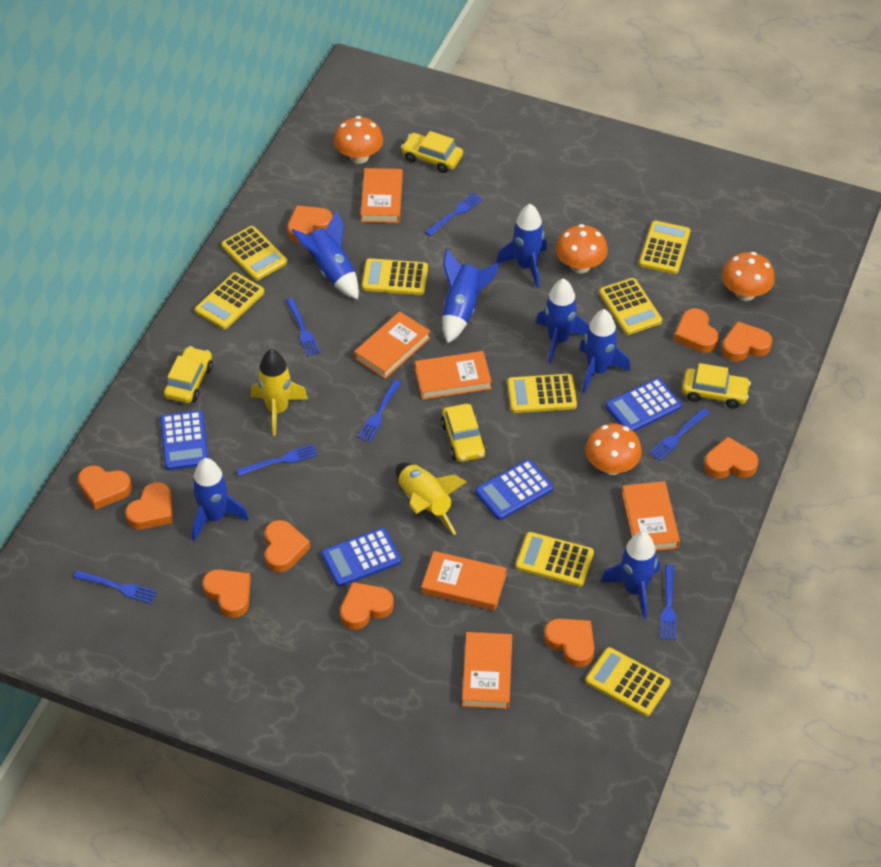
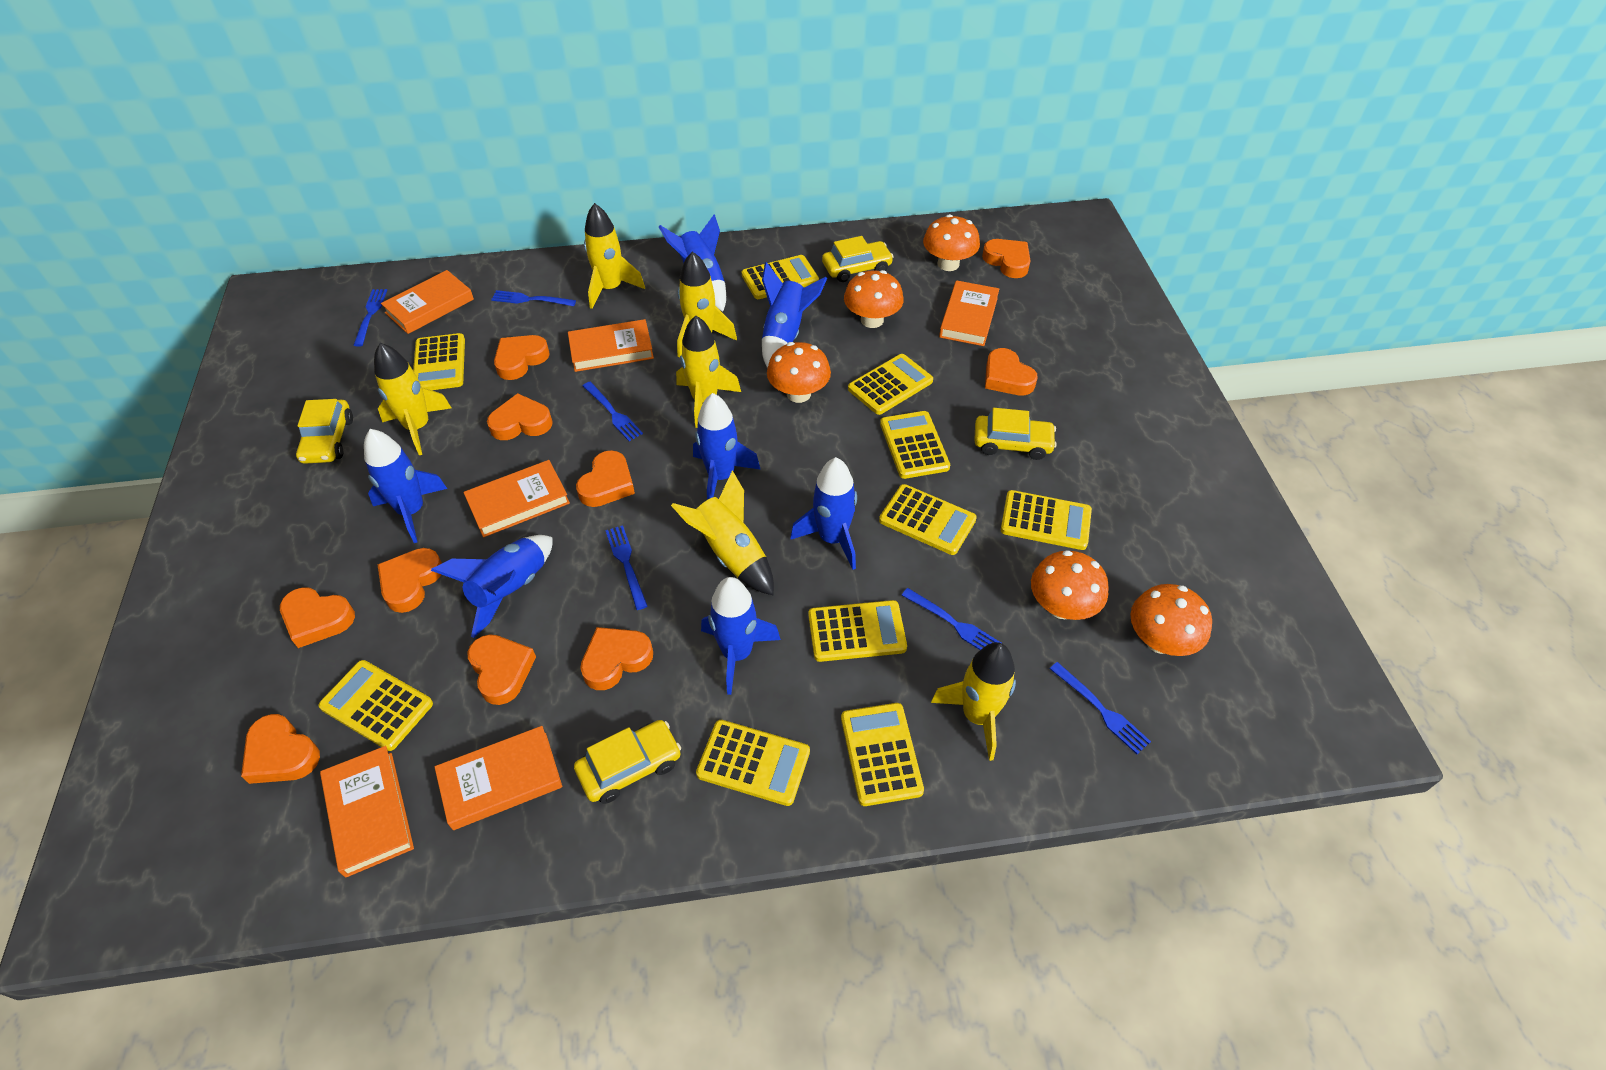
blue calculator: 4 -> 0
blue fork: 7 -> 6
orange mushroom: 4 -> 5
yellow calculator: 8 -> 10
yellow rocket: 2 -> 6

